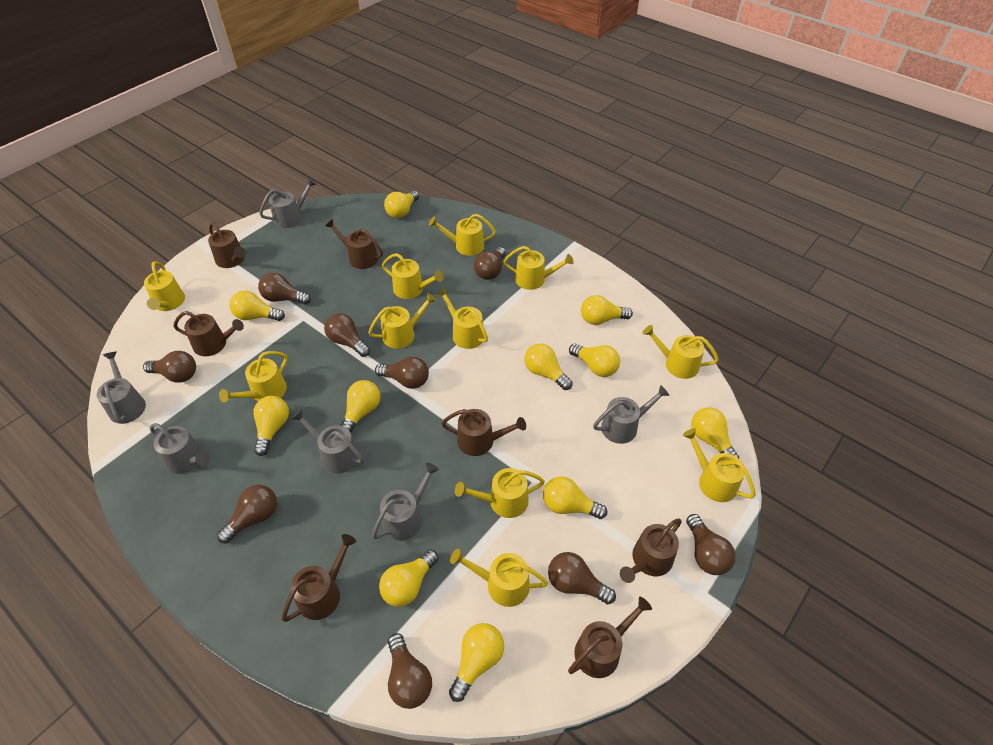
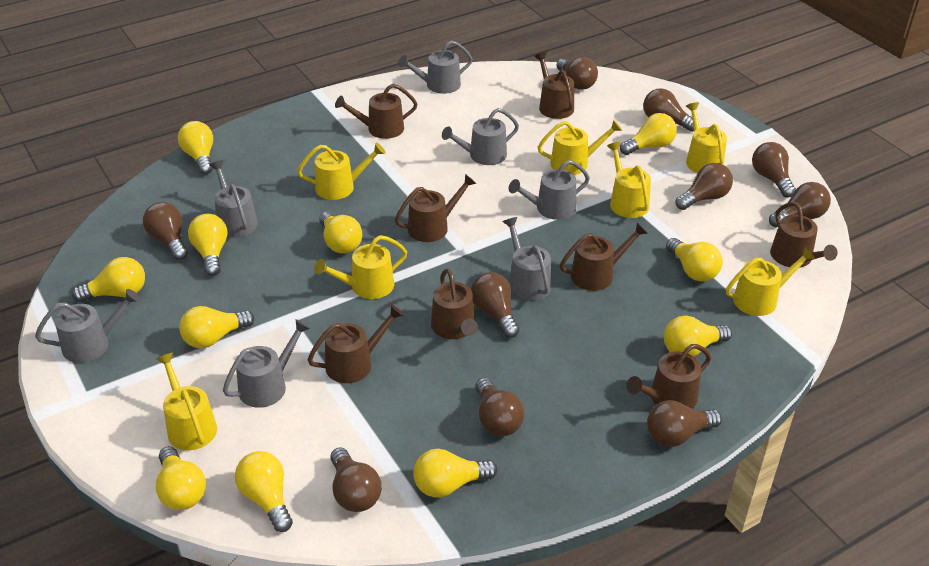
brown light bulb: 9 -> 10
brown watering can: 7 -> 8
grey watering can: 6 -> 7
yellow watering can: 11 -> 7

